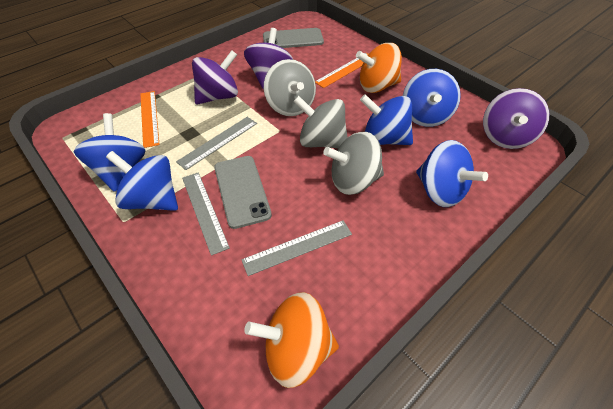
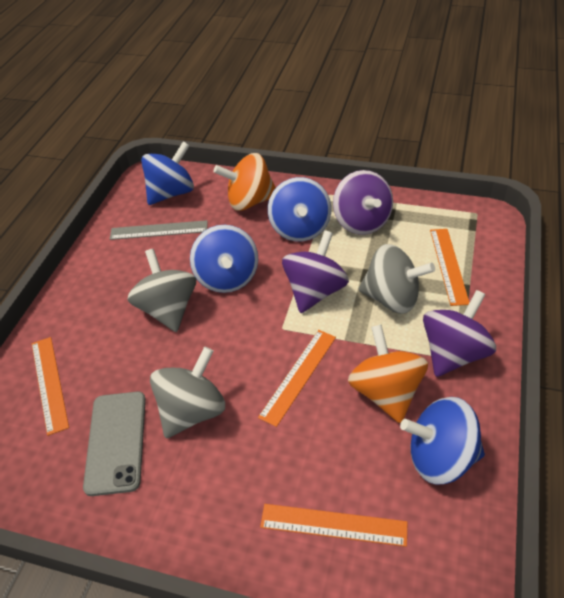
blue spinning top: 5 -> 4
grey phone: 2 -> 1
grey ruler: 3 -> 1
orange ruler: 2 -> 4

